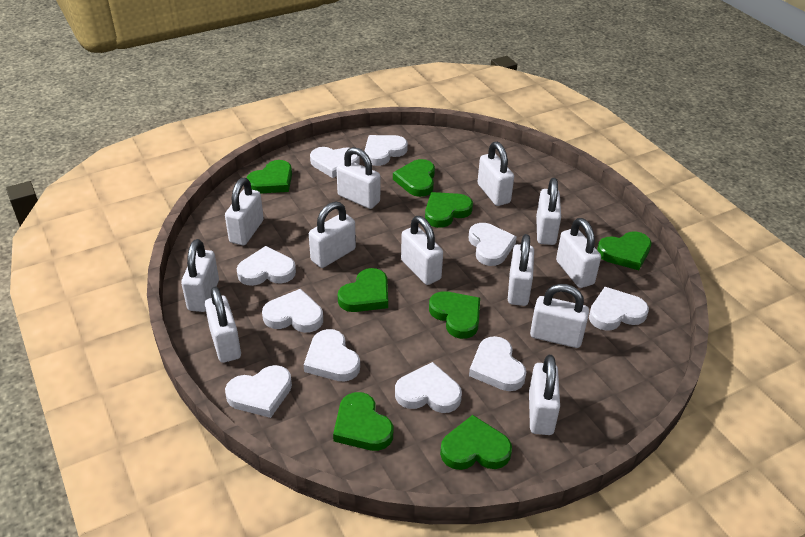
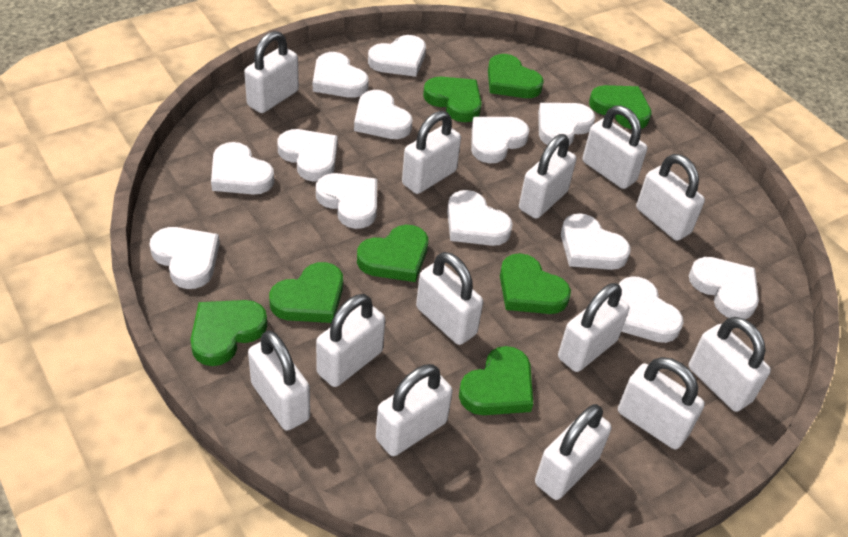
white heart: 10 -> 13
white padlock: 12 -> 13

